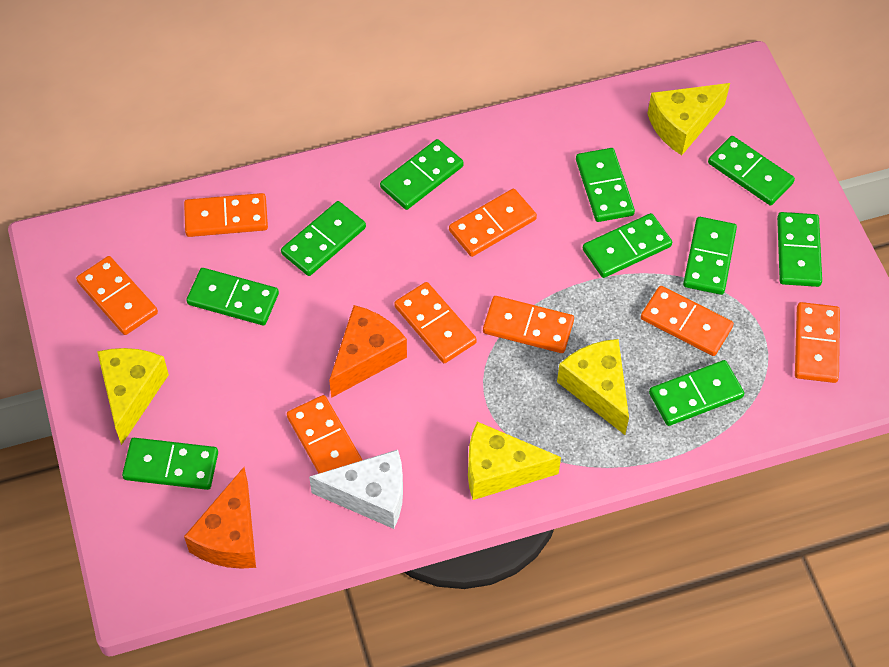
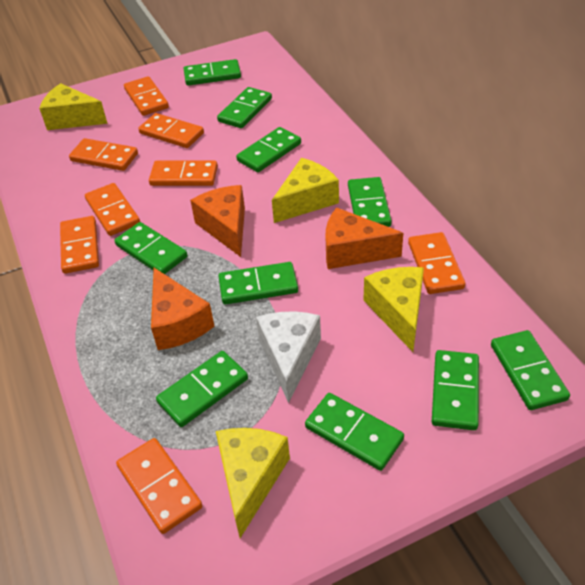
orange cheese: 2 -> 3

